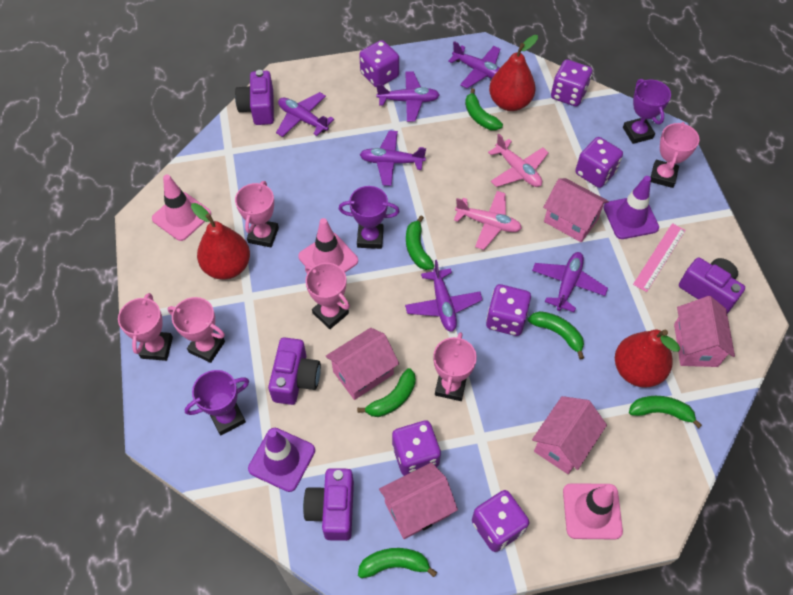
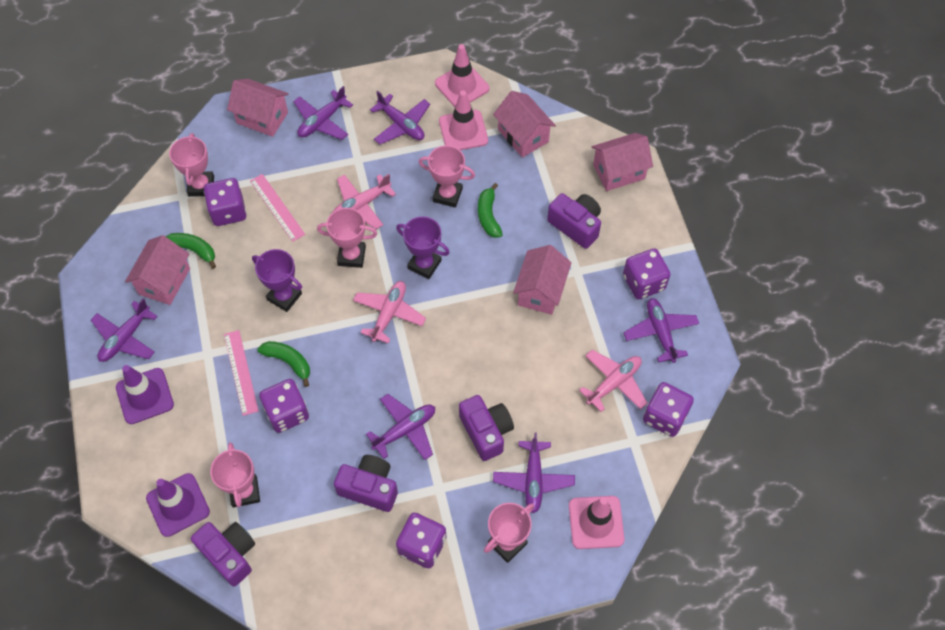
green banana: 6 -> 3
pink plane: 2 -> 3
pink ruler: 1 -> 2
pink trophy: 6 -> 5
purple dice: 6 -> 5
purple trophy: 3 -> 2
red pear: 3 -> 0

